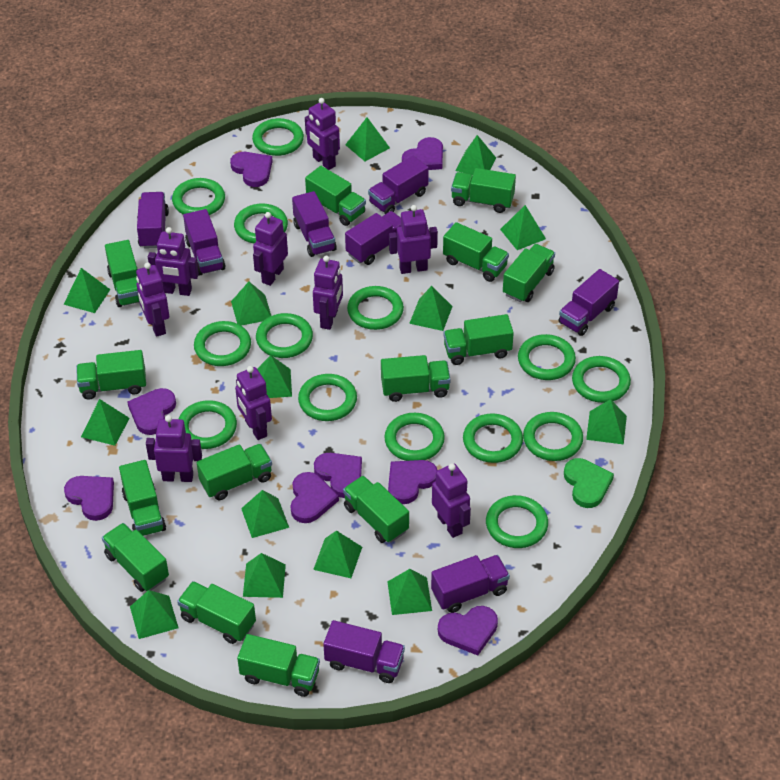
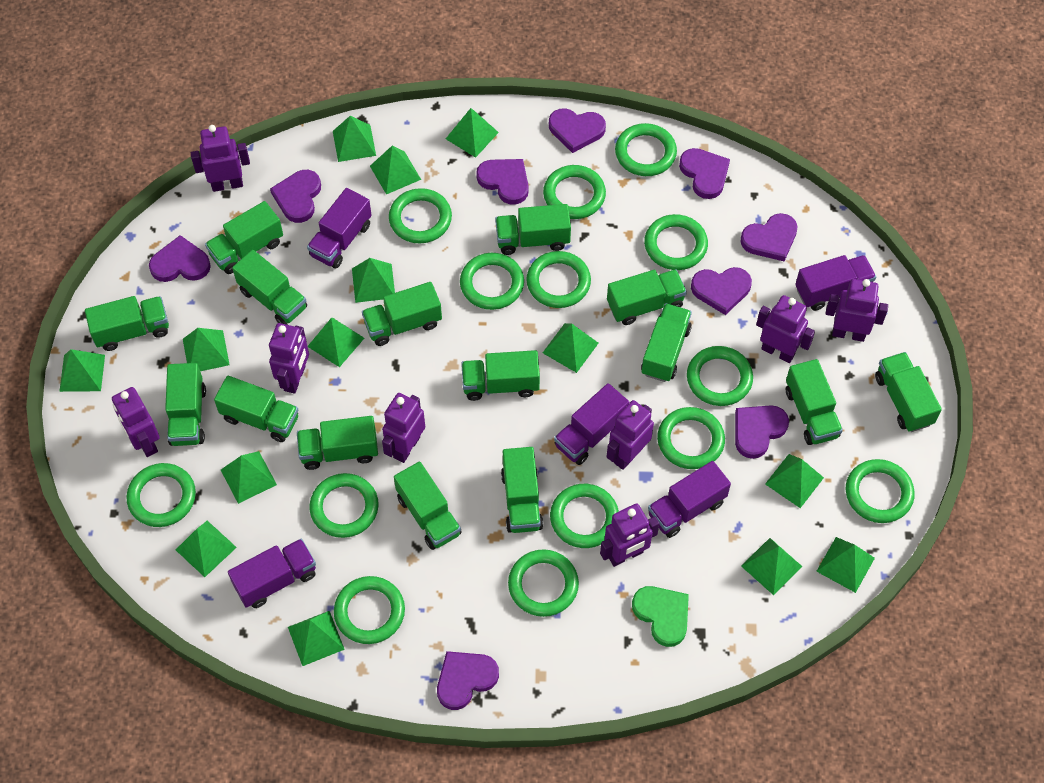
green truck: 14 -> 15
purple heart: 8 -> 9
purple robot: 9 -> 8
purple truck: 8 -> 5

